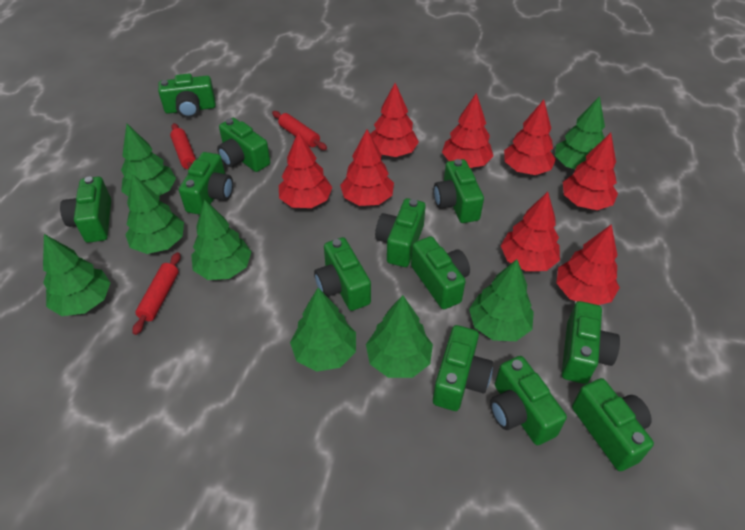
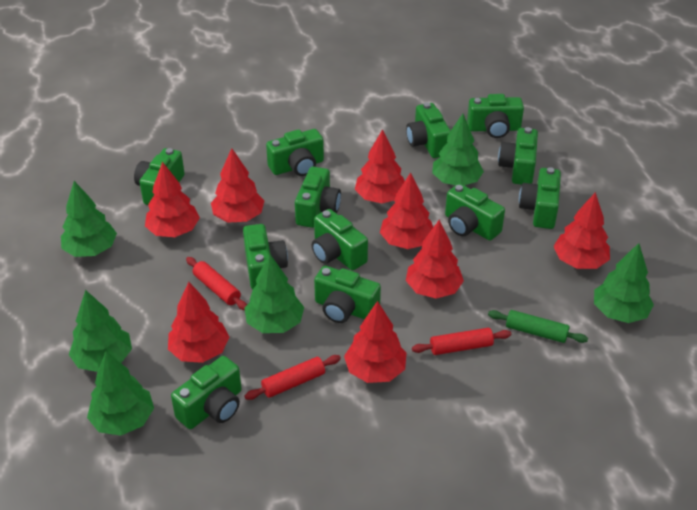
green rolling pin: 0 -> 1
green tree: 8 -> 6

